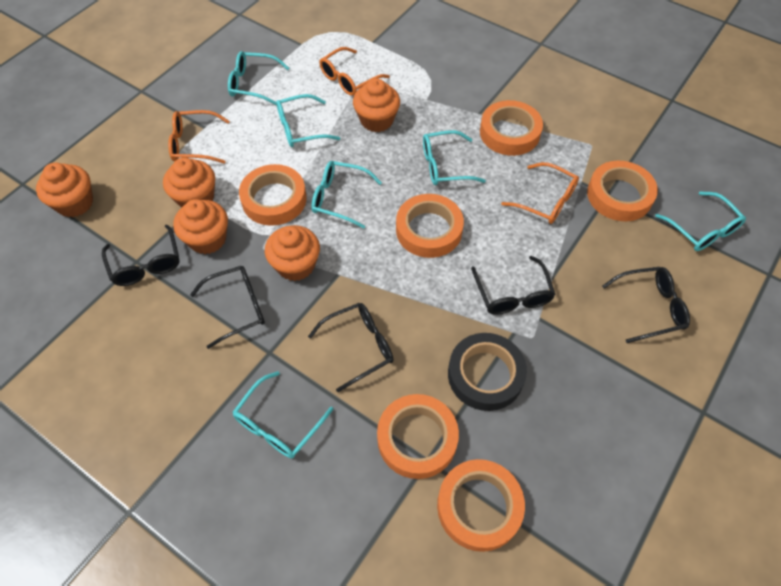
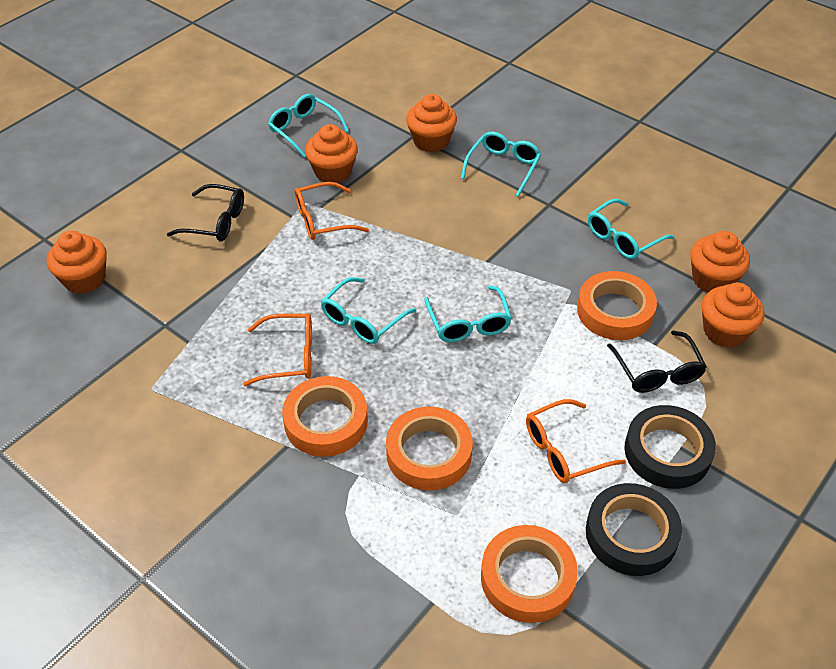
black glasses: 5 -> 2
black tape: 1 -> 2
orange tape: 6 -> 4
turquoise glasses: 6 -> 5

